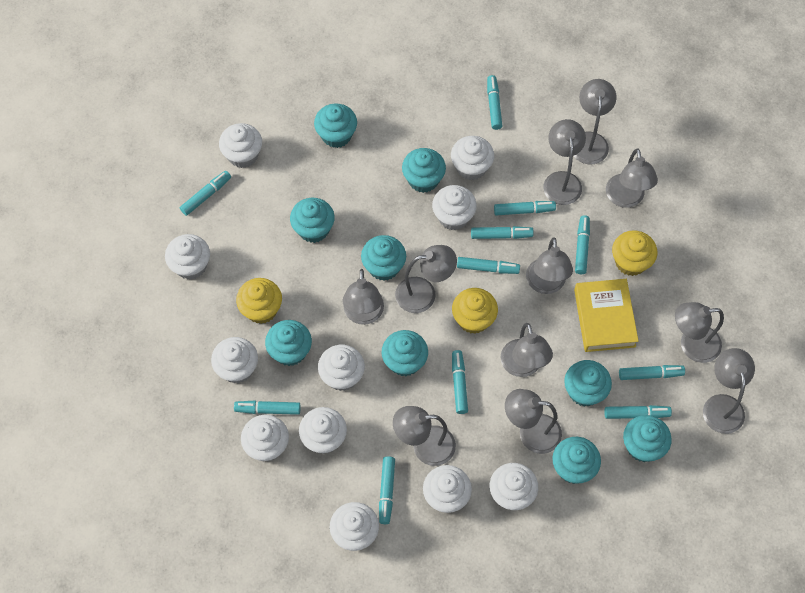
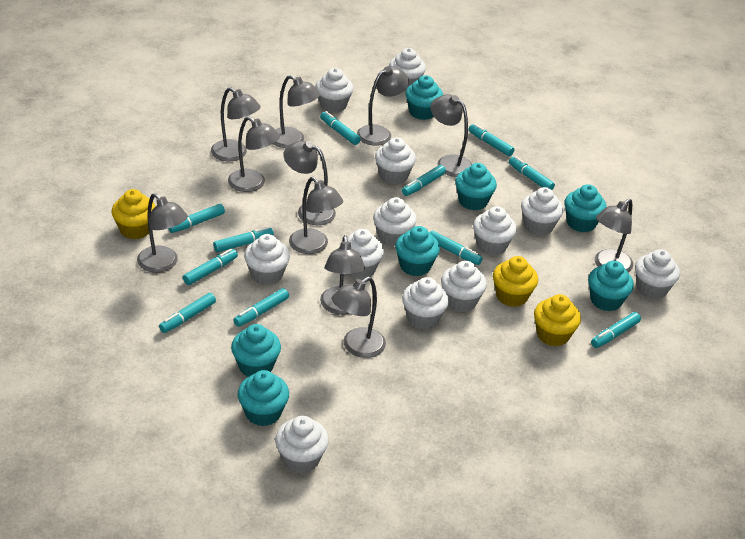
turquoise cupcake: 9 -> 7
white cupcake: 11 -> 12
yellow book: 1 -> 0

